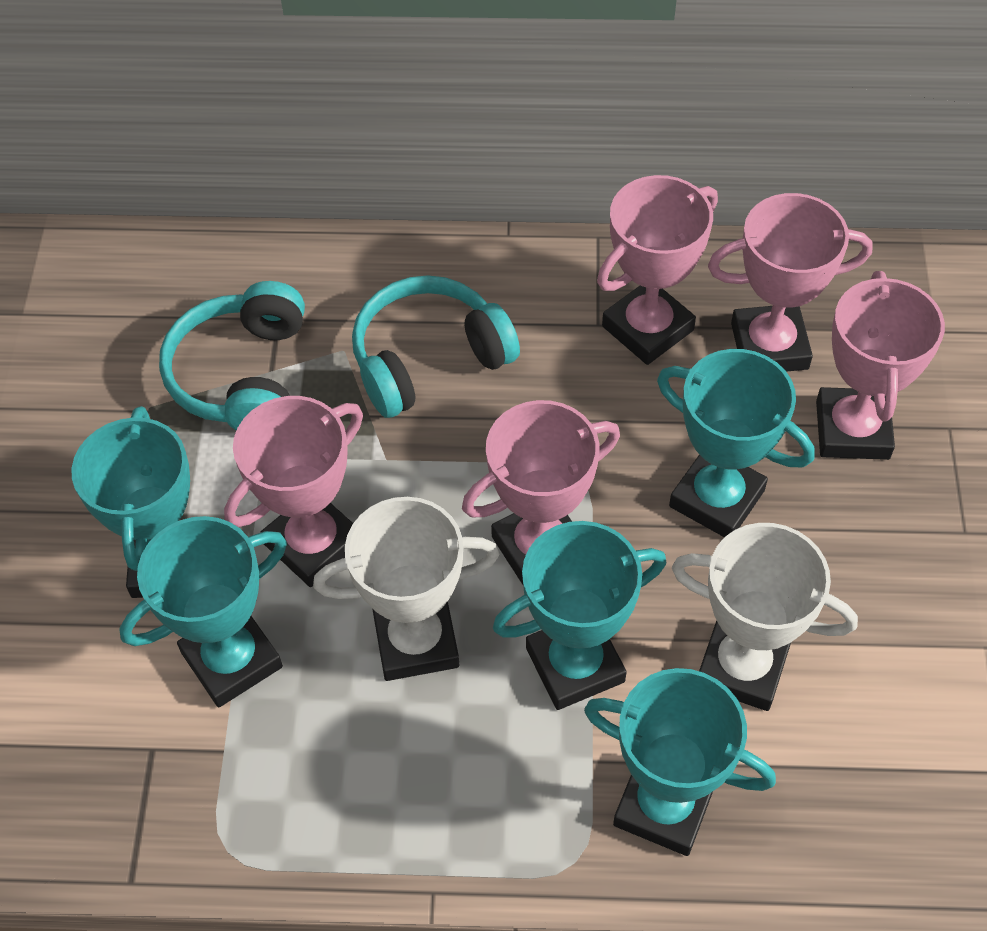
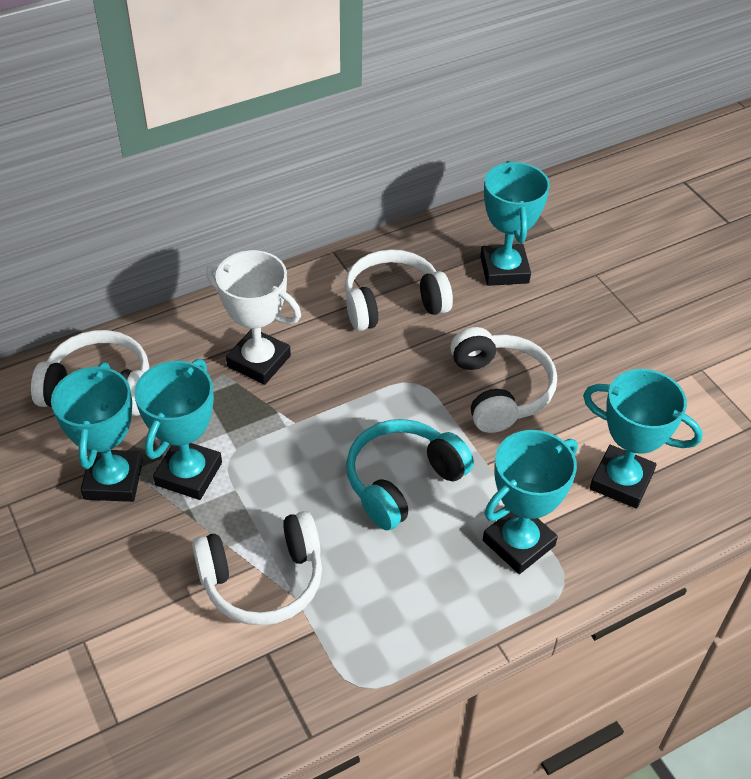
pink trophy: 5 -> 0
turquoise headphones: 2 -> 1
white headphones: 0 -> 4
white trophy: 2 -> 1

